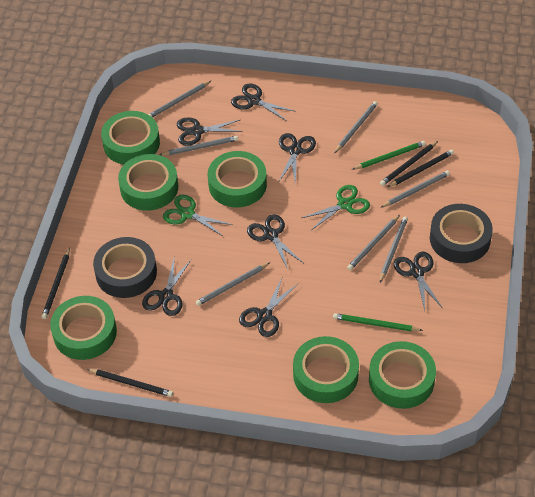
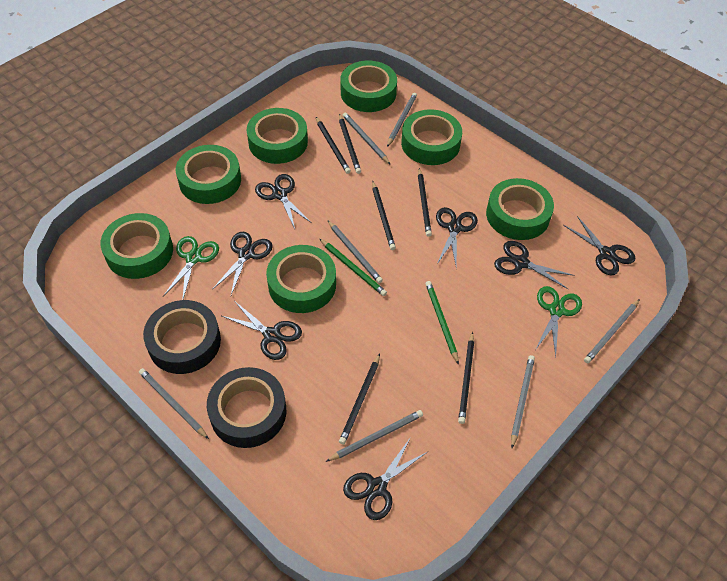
black pencil: 4 -> 6
green tape: 6 -> 7

